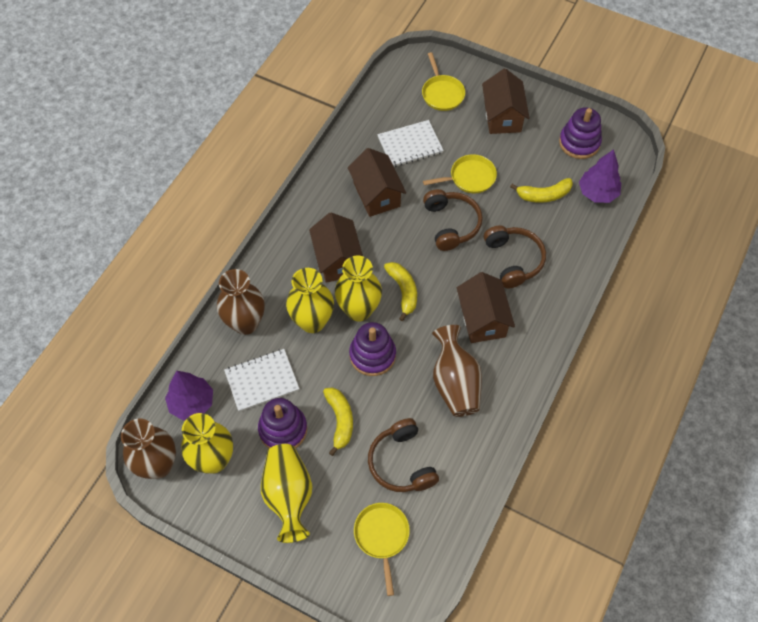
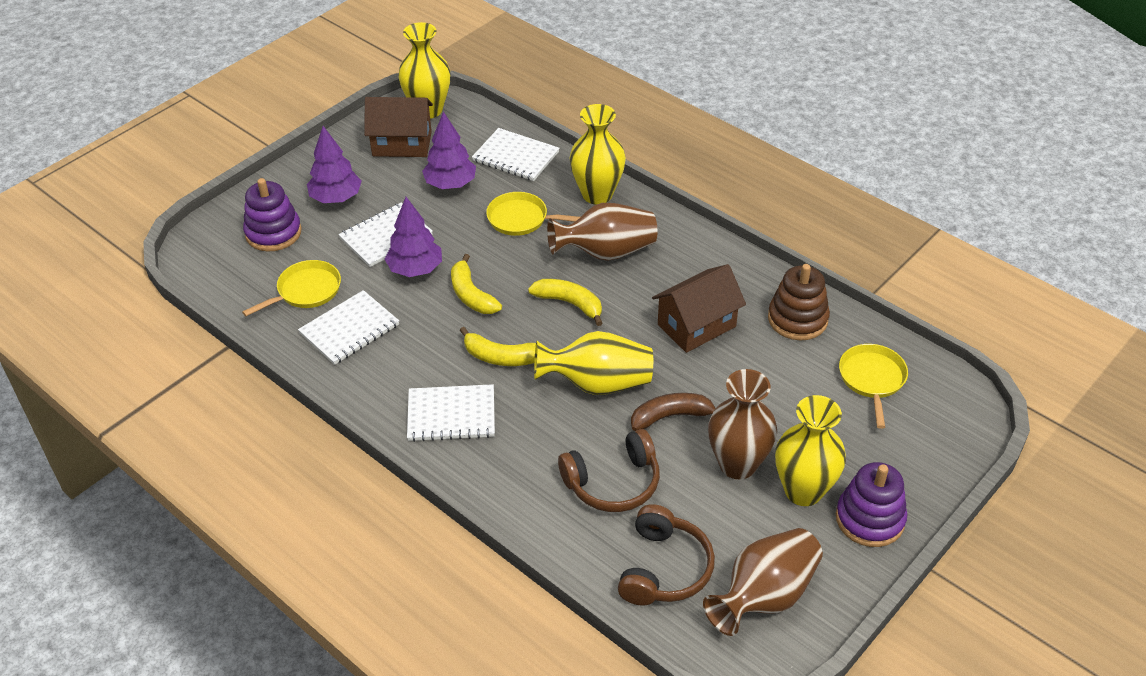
brown banana: 0 -> 1
brown headphones: 3 -> 2
brown house: 4 -> 2
brown stacking toy: 0 -> 1
purple stacking toy: 3 -> 2
purple tree: 2 -> 3
white notebook: 2 -> 4

